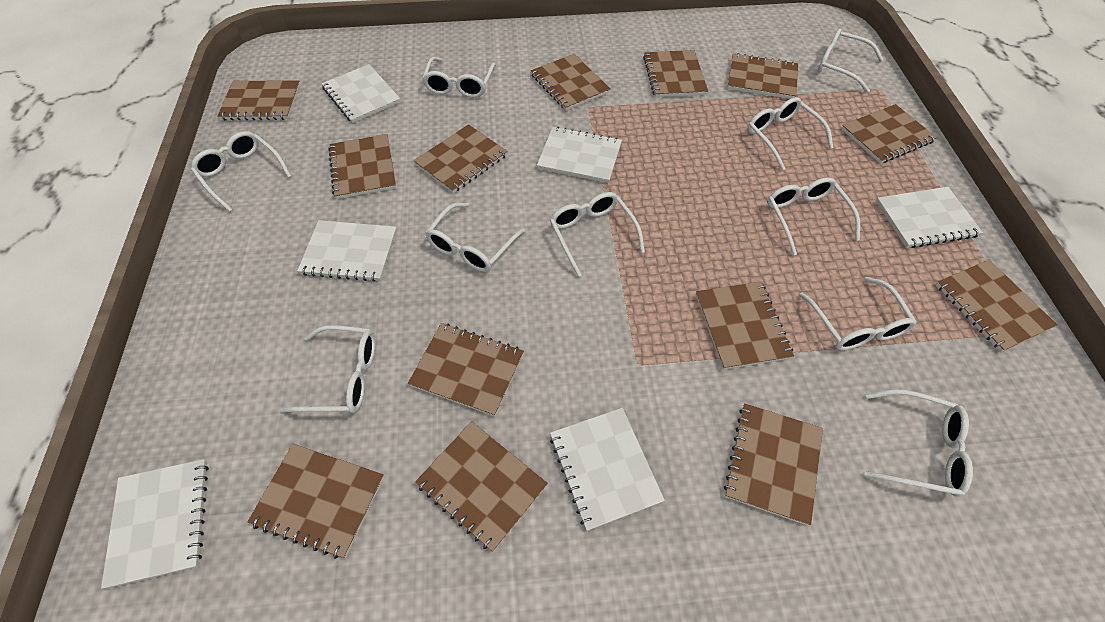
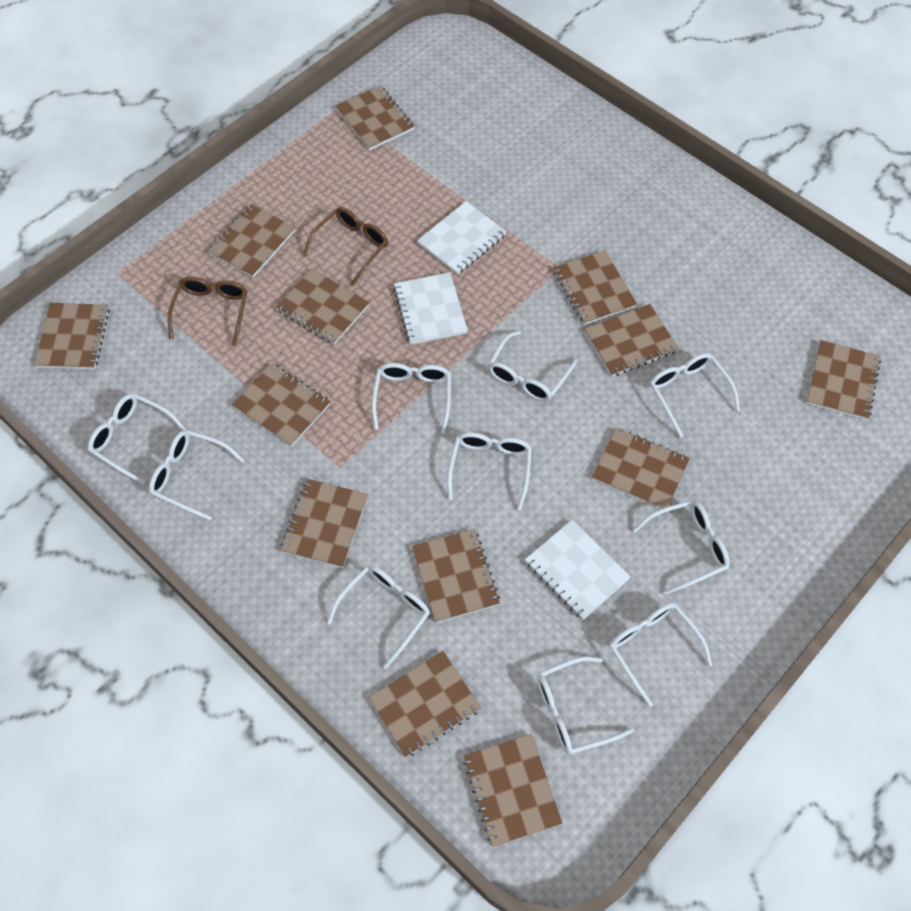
brown glasses: 0 -> 2
white notebook: 6 -> 3

